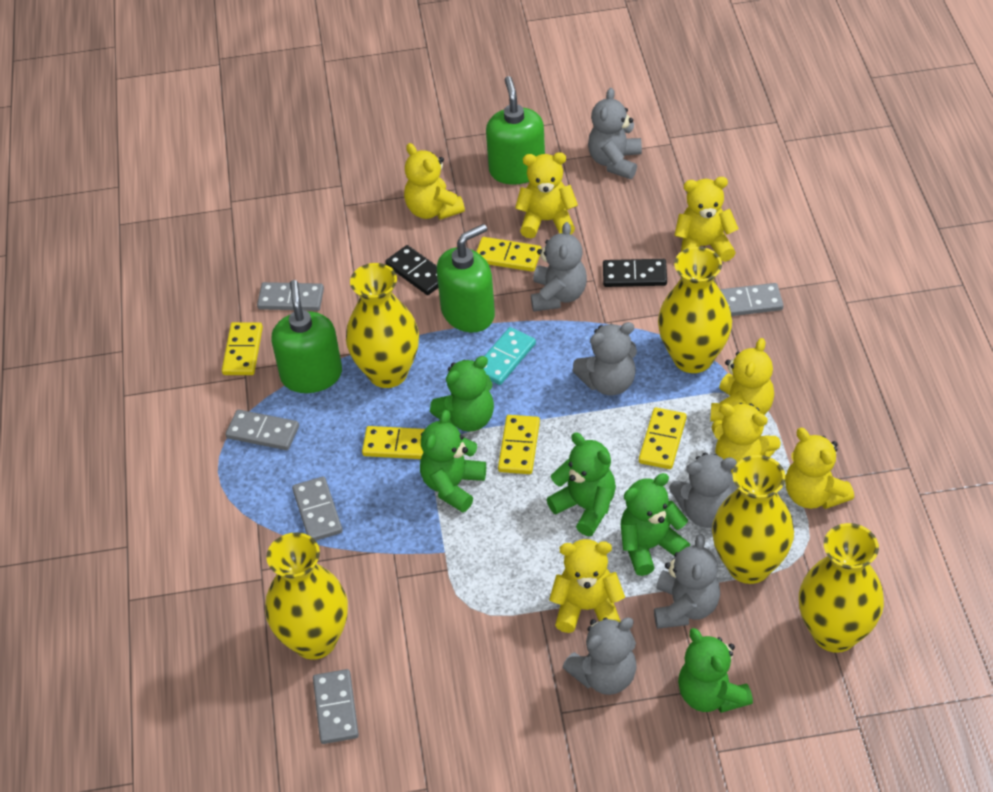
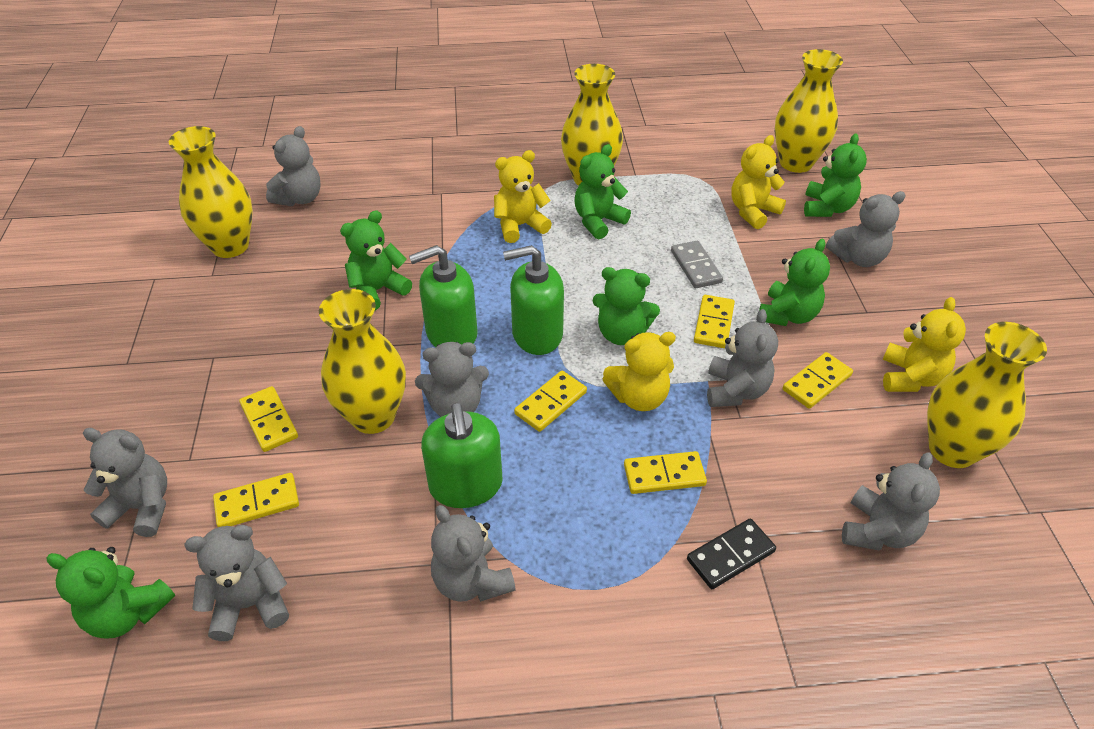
black domino: 2 -> 1
green teddy bear: 5 -> 6
grey domino: 5 -> 1
grey teddy bear: 6 -> 8
turquoise domino: 1 -> 0
yellow domino: 5 -> 6
yellow teddy bear: 7 -> 4

